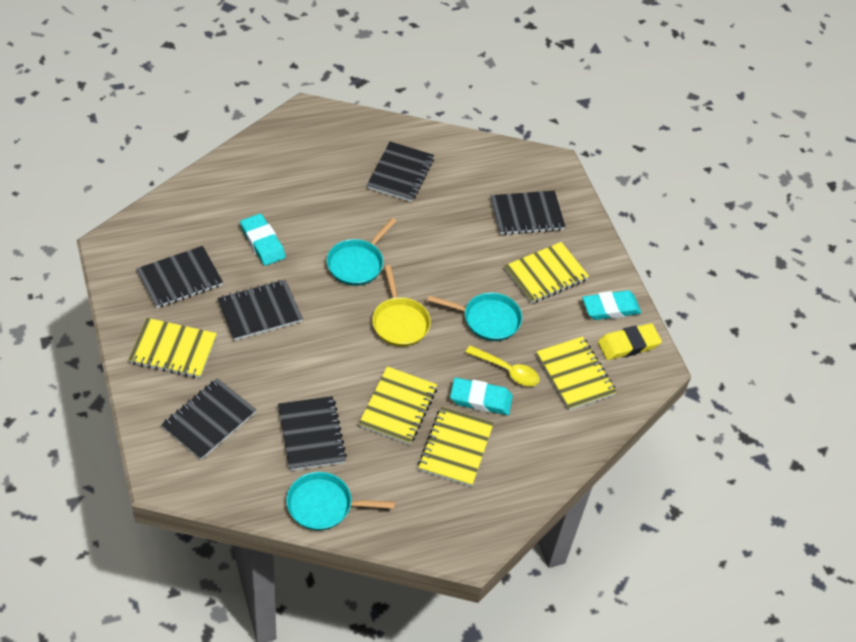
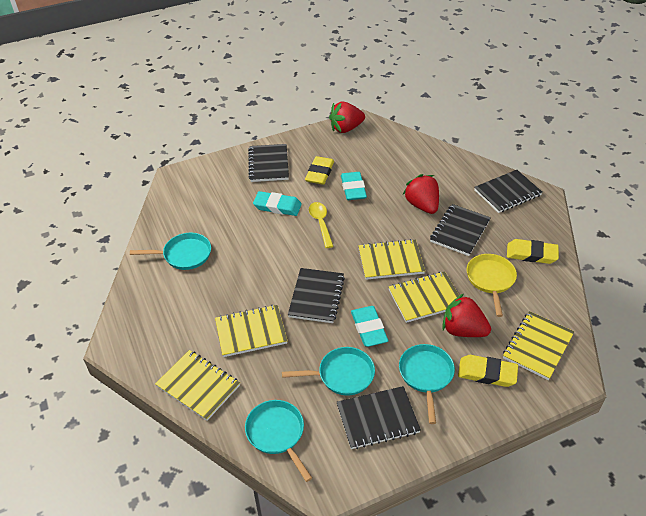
black notebook: 6 -> 5
red strawberry: 0 -> 3
turquoise pan: 3 -> 4
yellow eraser: 1 -> 3

